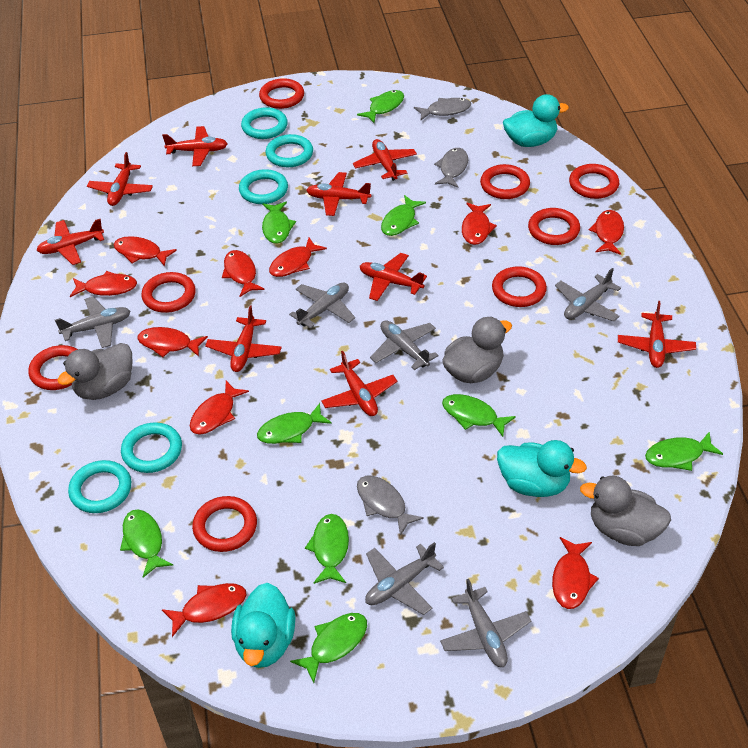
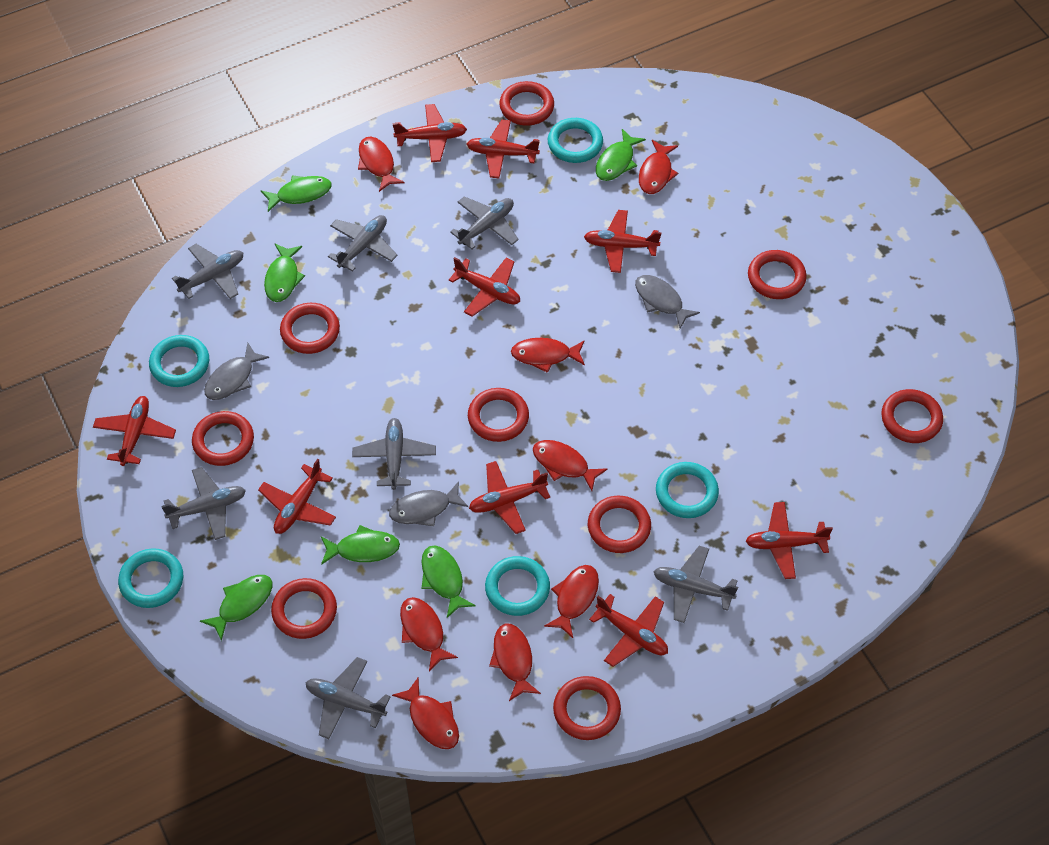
green fish: 9 -> 6
grey duck: 3 -> 0
grey plane: 6 -> 7
red fish: 10 -> 8
red ring: 8 -> 9
turquoise duck: 3 -> 0

